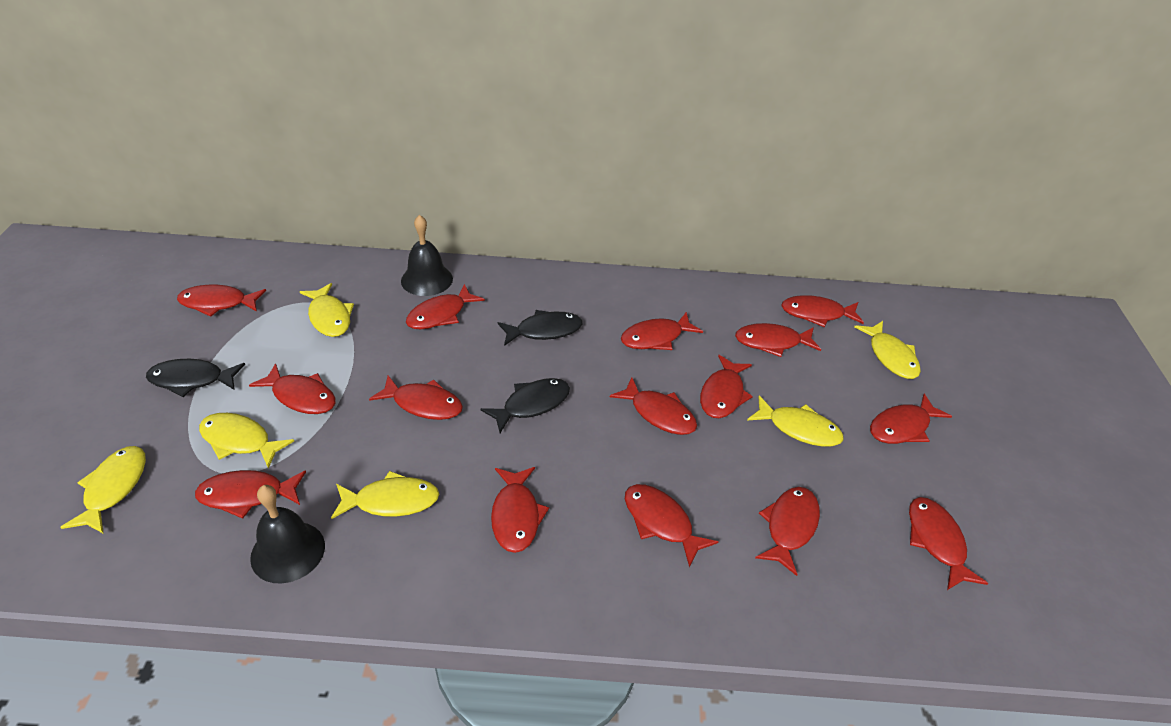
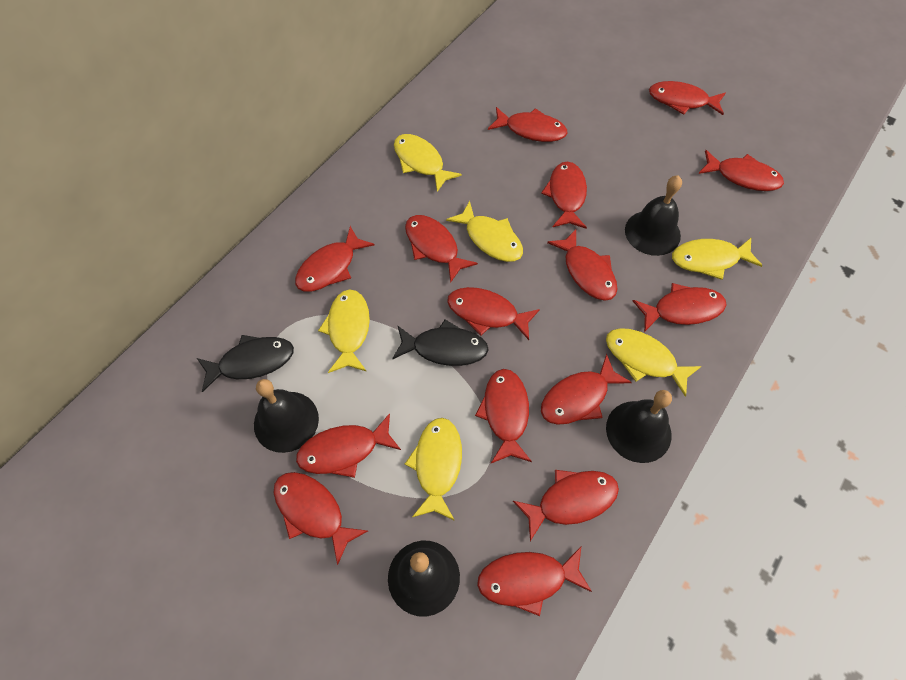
black bell: 2 -> 4
black fish: 3 -> 2

